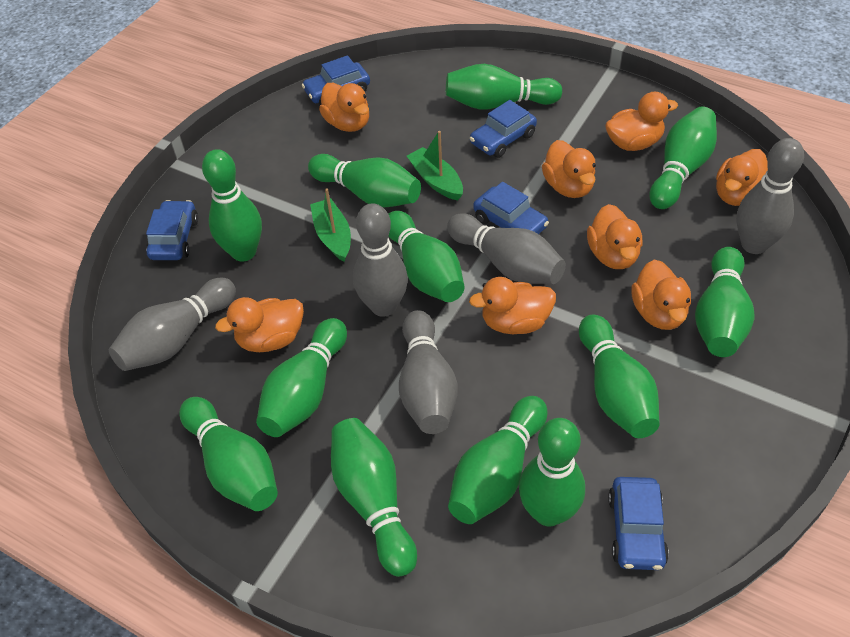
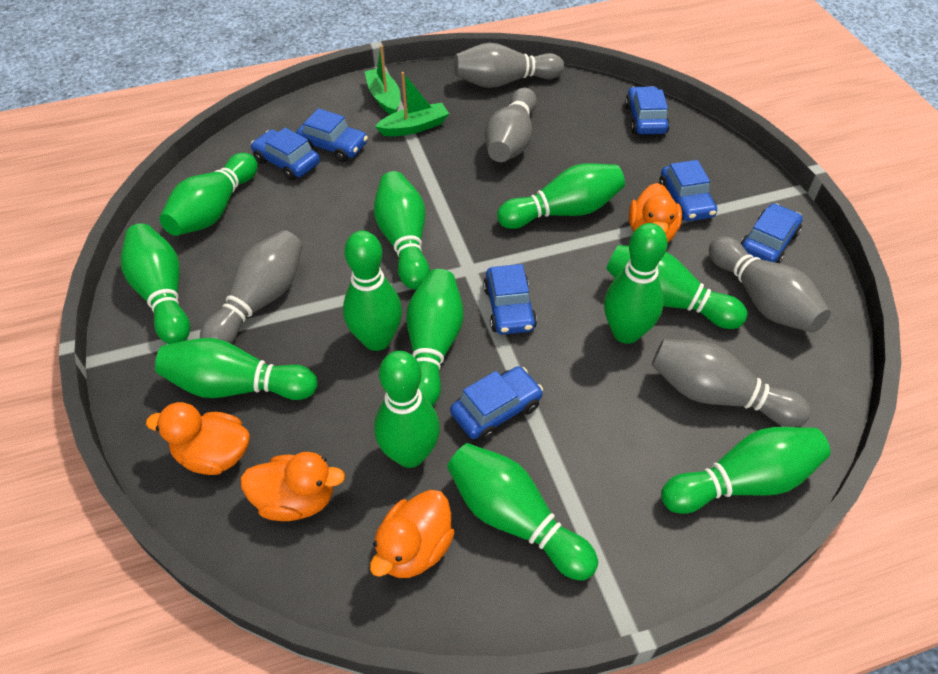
blue car: 5 -> 7
orange duck: 8 -> 4

